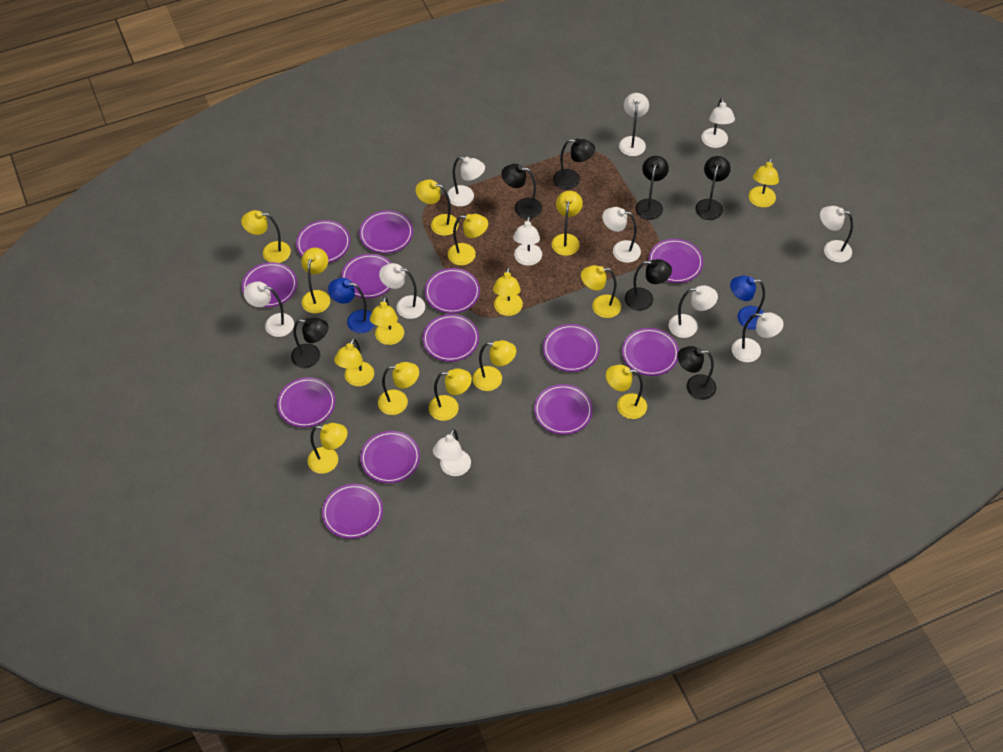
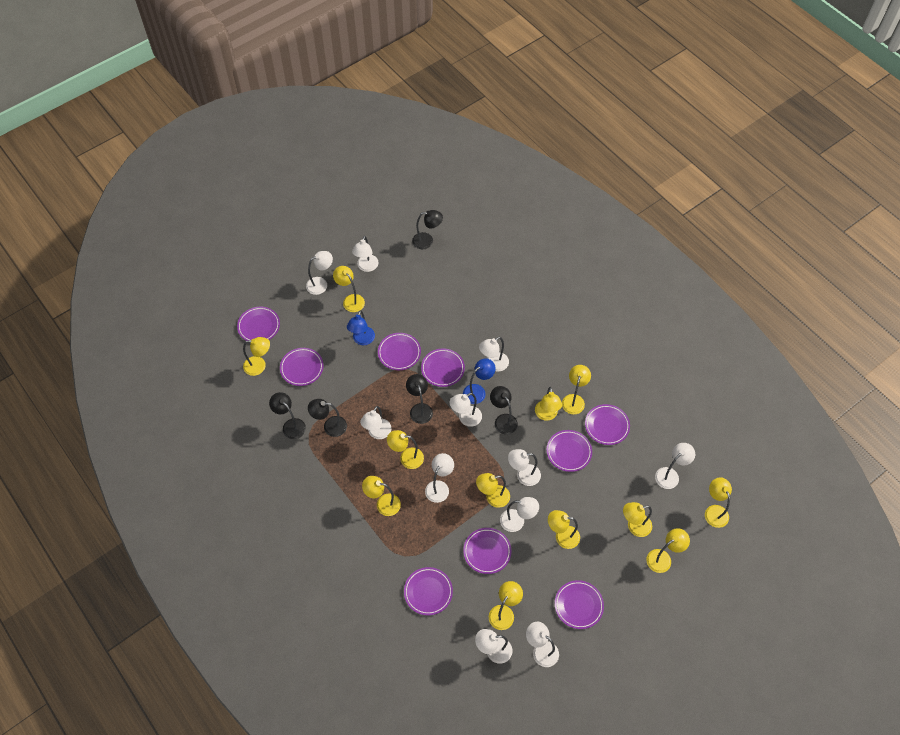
black lamp: 7 -> 5
purple plate: 13 -> 9
yellow lamp: 15 -> 12

